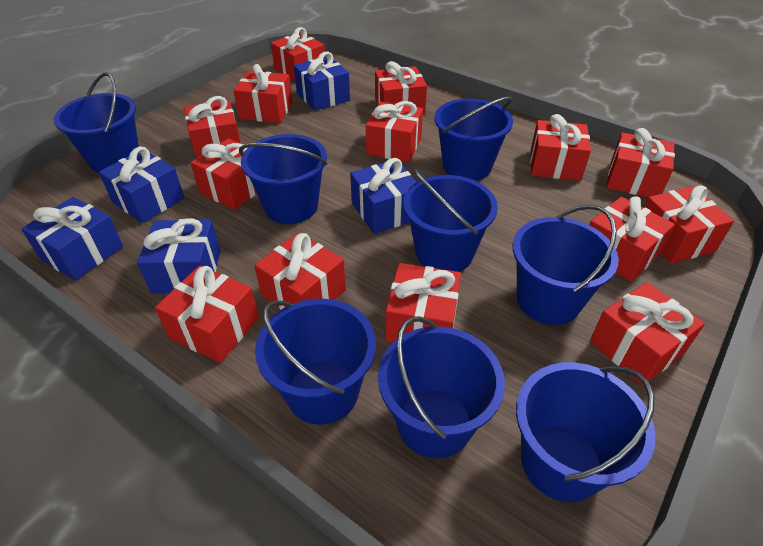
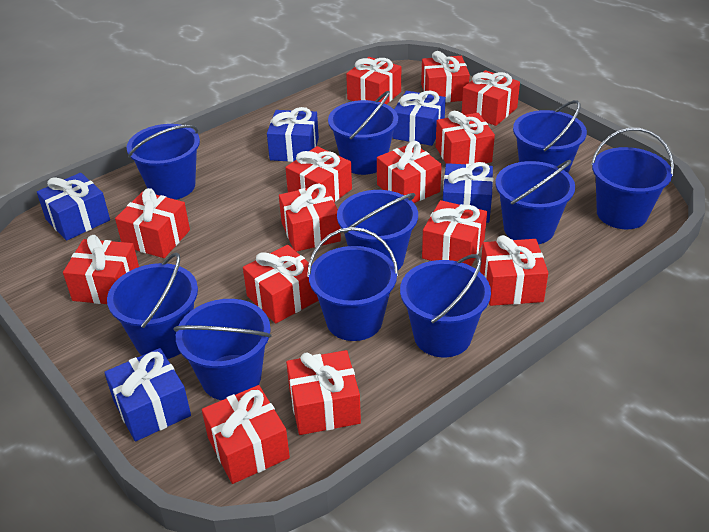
blue bucket: 8 -> 10

